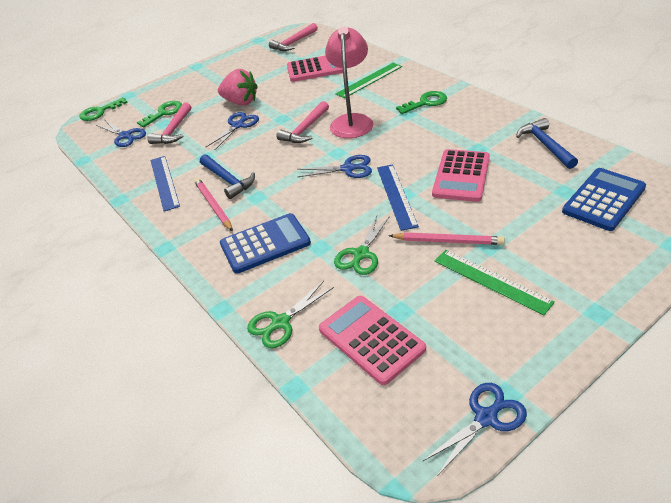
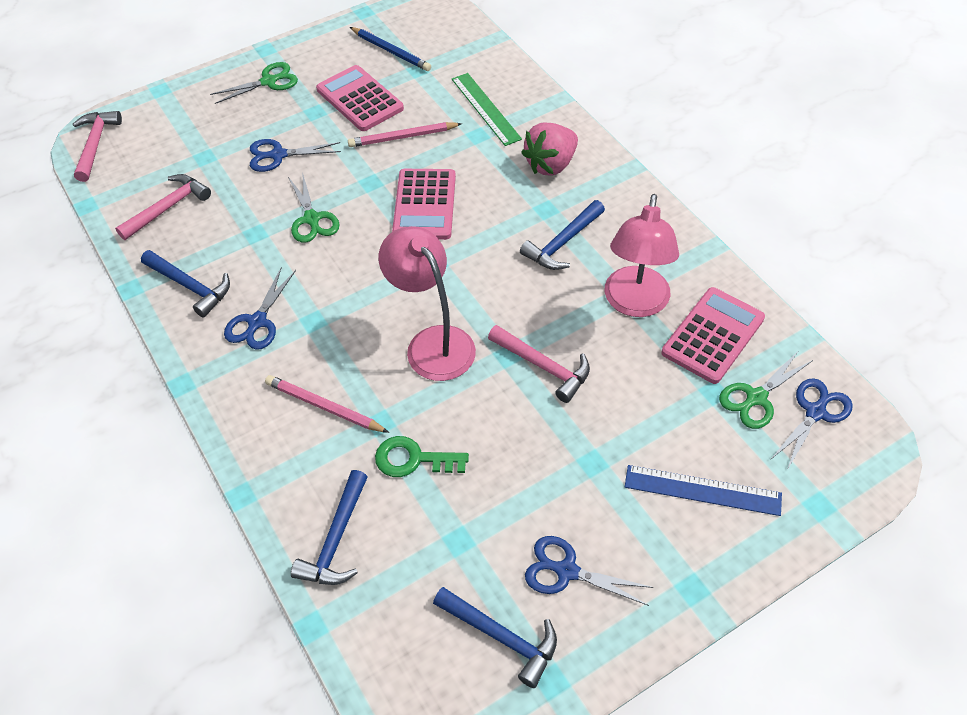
blue calculator: 2 -> 0
blue hammer: 2 -> 4
blue pencil: 0 -> 1
blue ruler: 2 -> 1
green key: 3 -> 1
green ruler: 2 -> 1
green scissors: 2 -> 3
pink lamp: 1 -> 2

